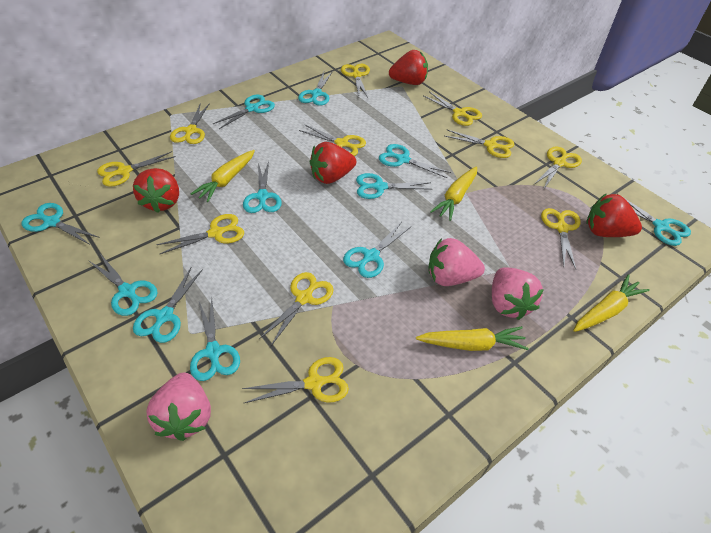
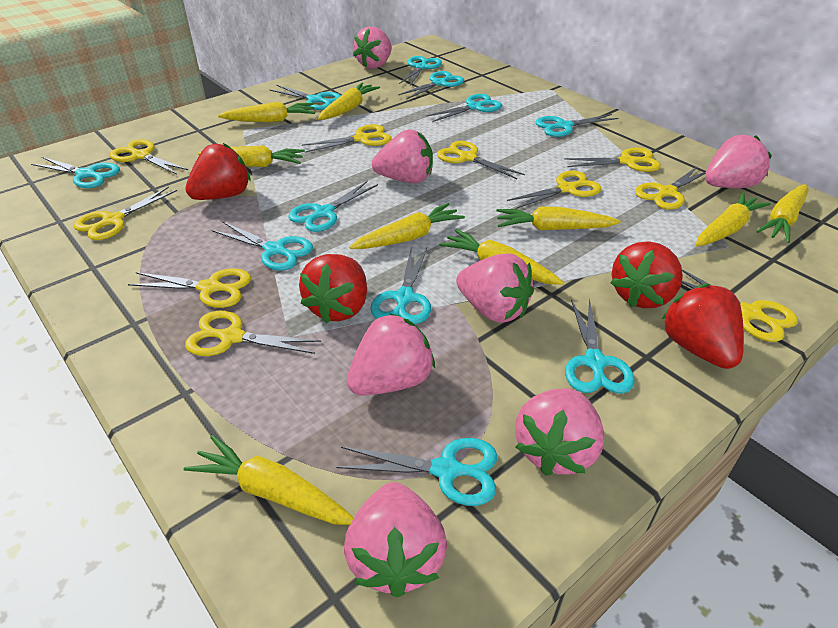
pink strawberry: 3 -> 7
yellow carrot: 4 -> 9
yellow scissors: 11 -> 10

